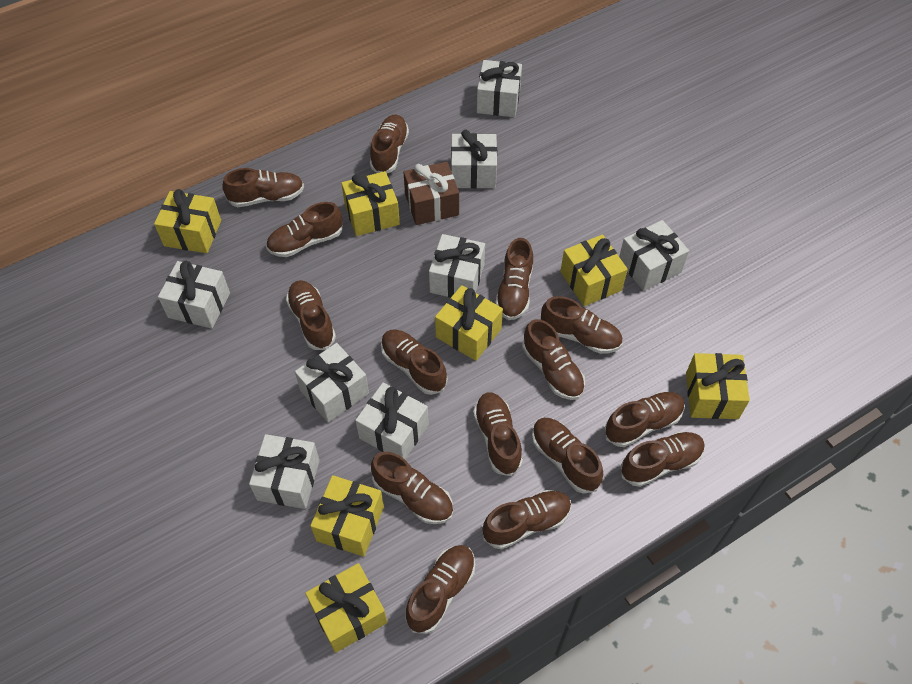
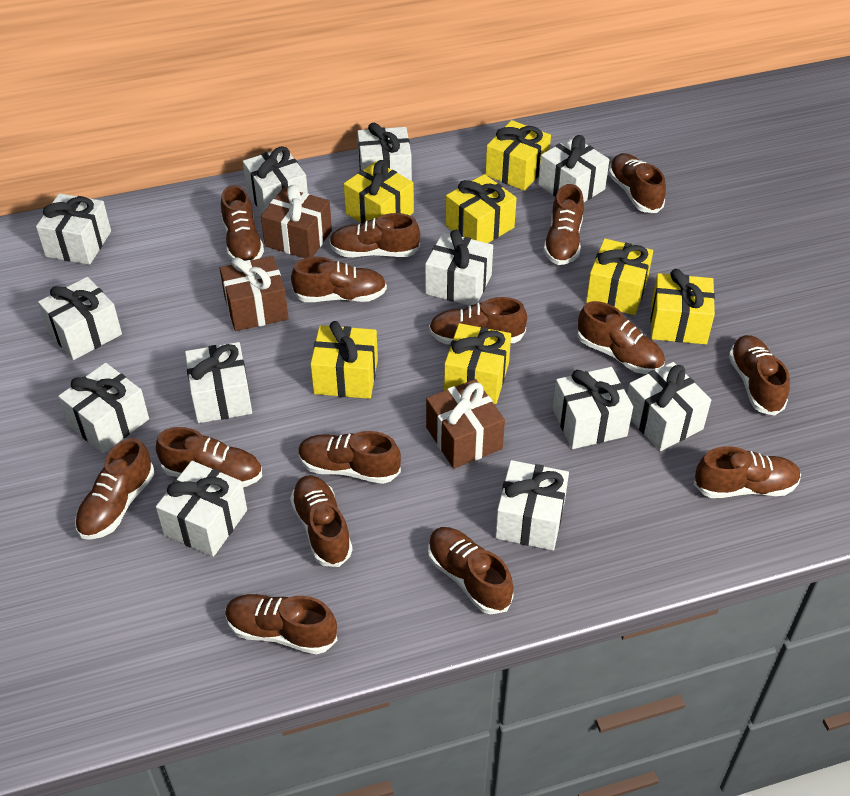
brown gift: 1 -> 3
white gift: 8 -> 12

